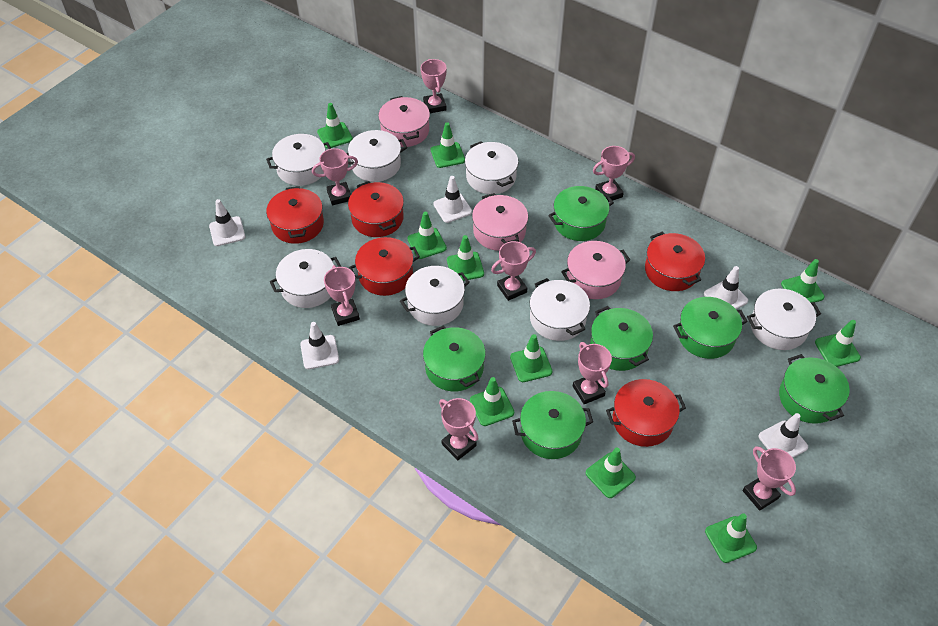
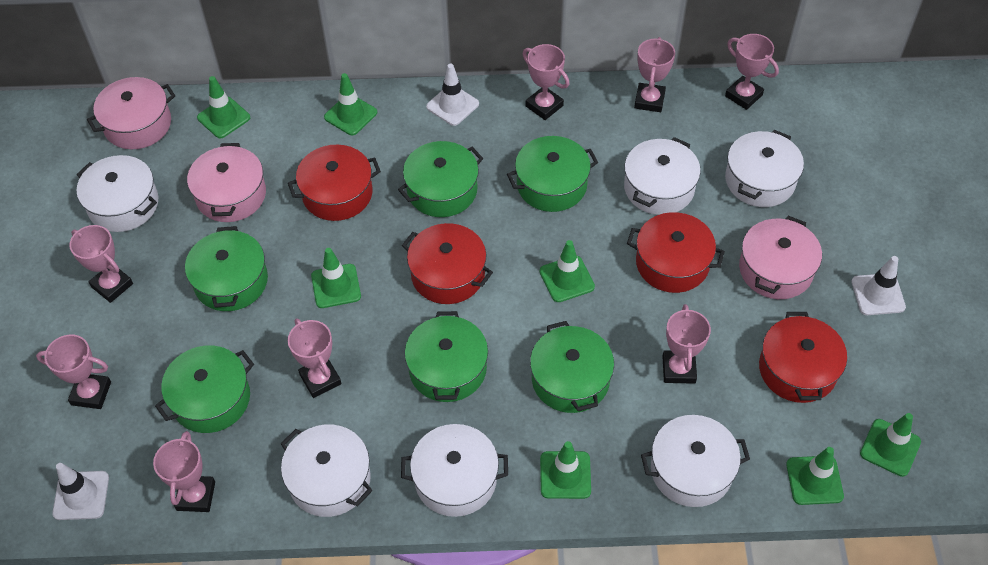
green traffic cone: 10 -> 7
red pot: 5 -> 4
white pot: 7 -> 6
white traffic cone: 5 -> 3

